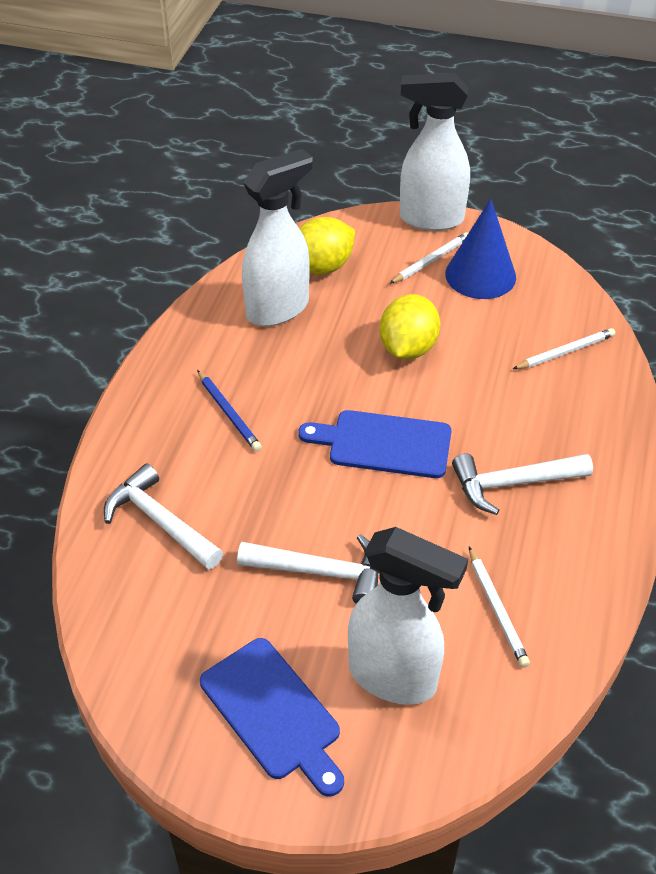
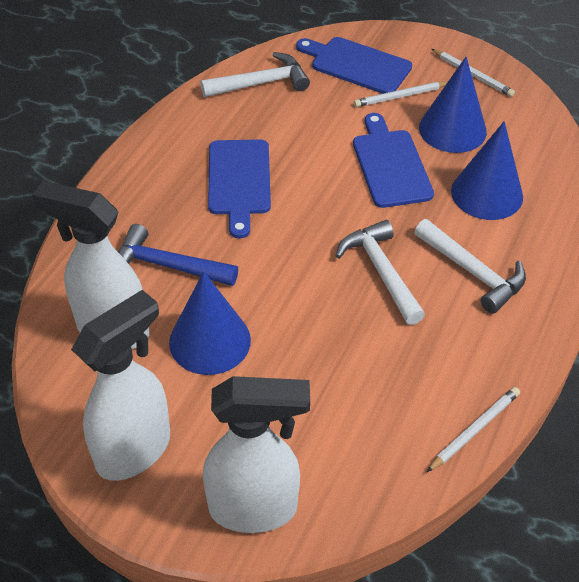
blue cone: 1 -> 3
blue cutting board: 2 -> 3
blue hammer: 0 -> 1
blue pencil: 1 -> 0
yellow lemon: 2 -> 0

